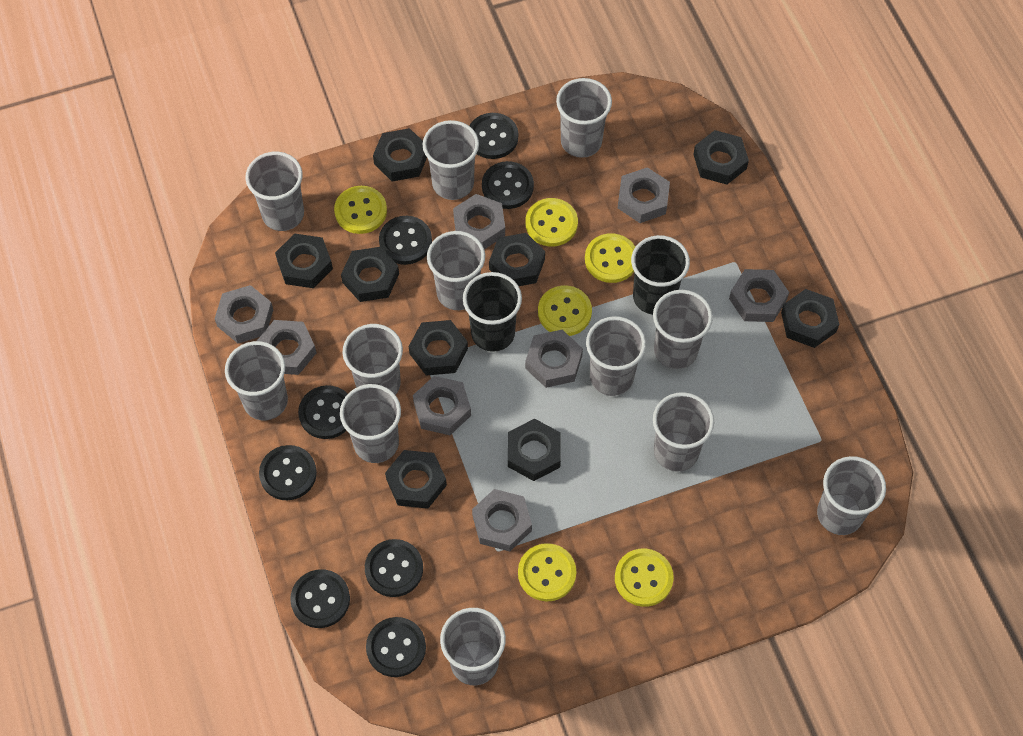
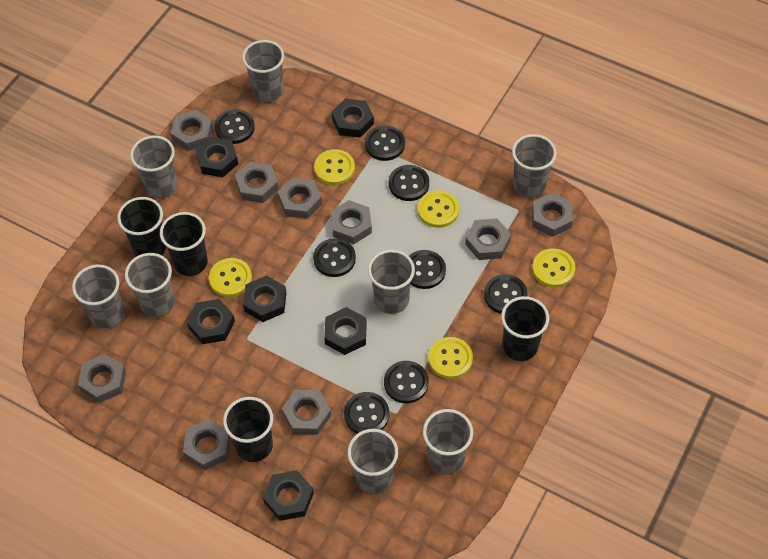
black cup: 2 -> 4
black nut: 9 -> 6
grey cup: 12 -> 8
grey nut: 8 -> 9
yellow button: 6 -> 5

